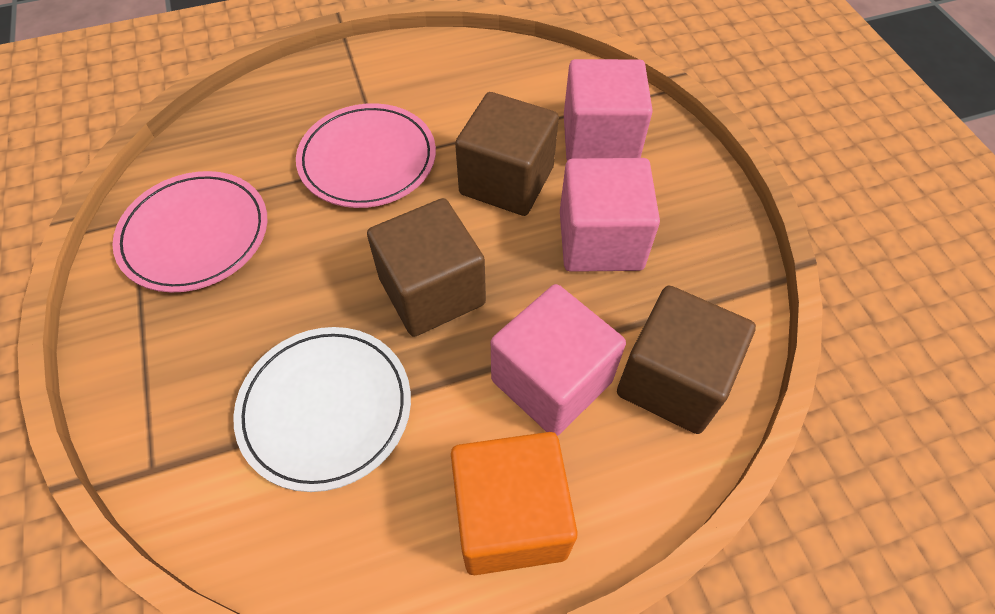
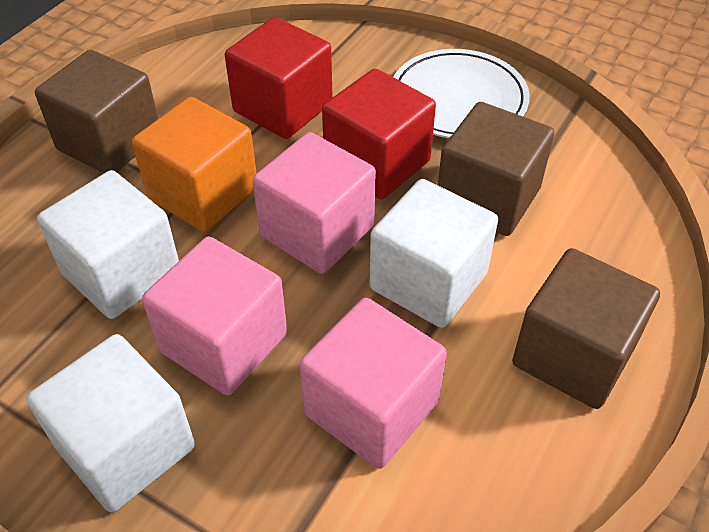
pink plate: 2 -> 0
red cube: 0 -> 2
white cube: 0 -> 3

